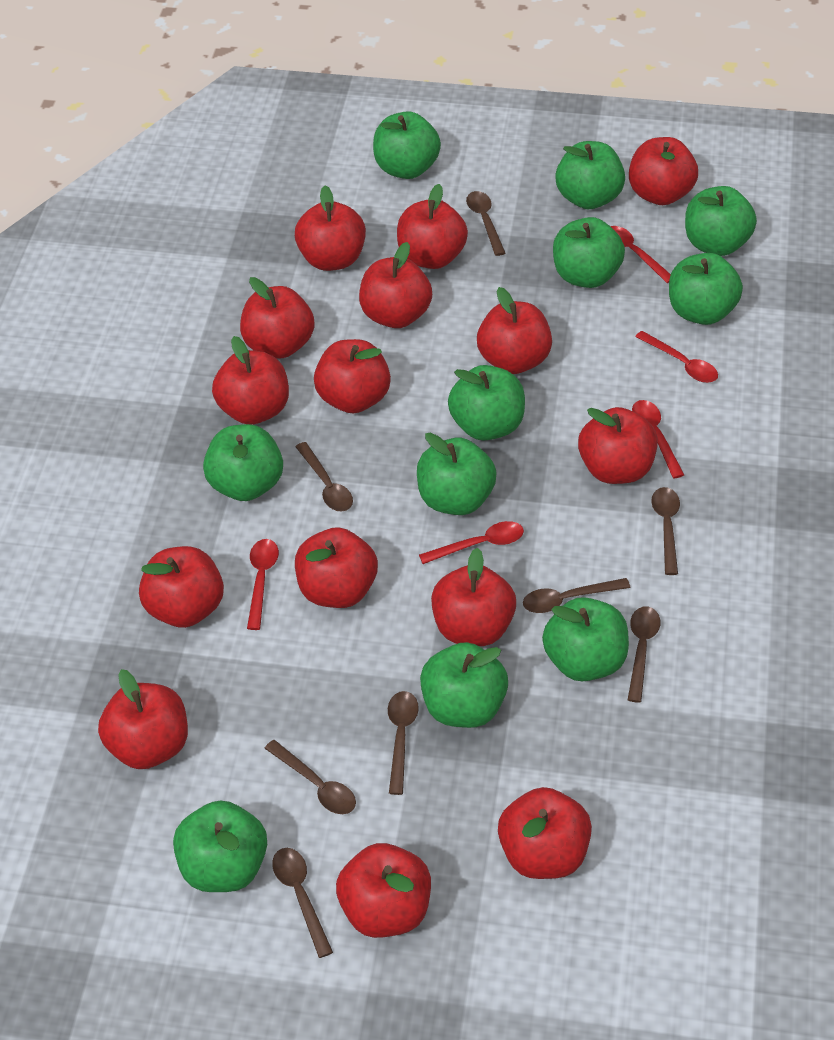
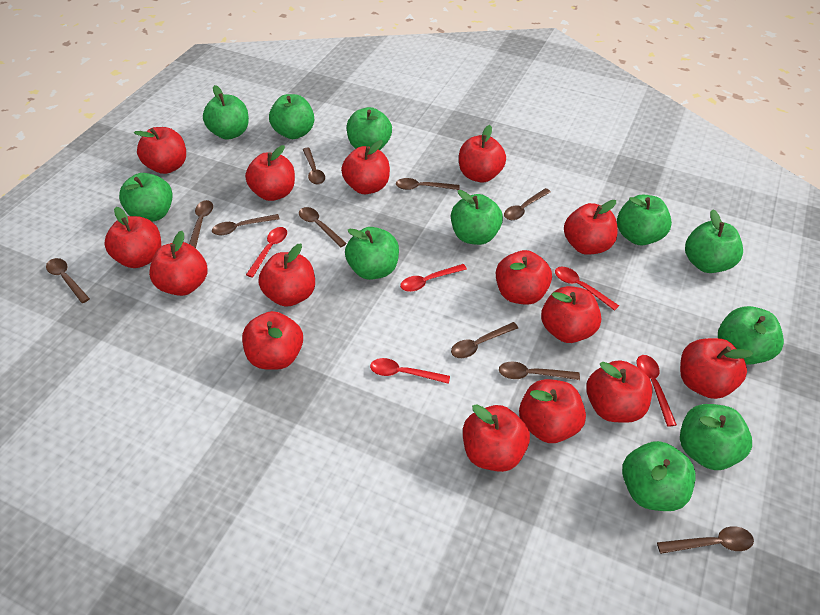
brown spoon: 8 -> 10

